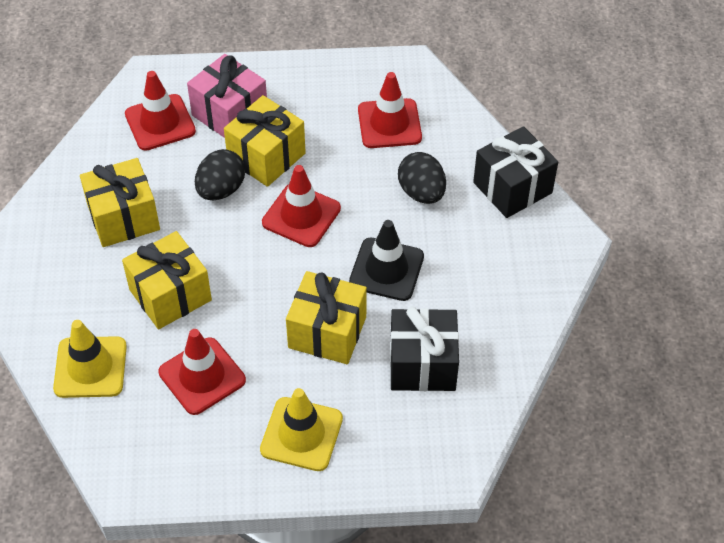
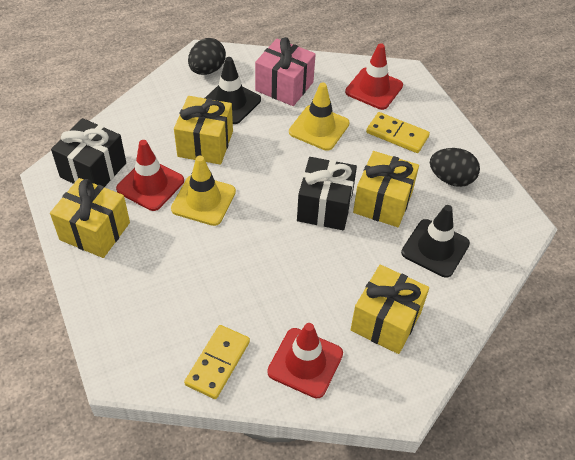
black traffic cone: 1 -> 2
red traffic cone: 4 -> 3
yellow domino: 0 -> 2

